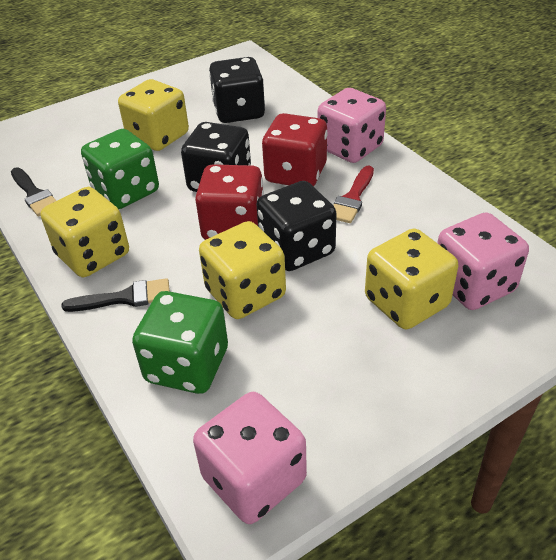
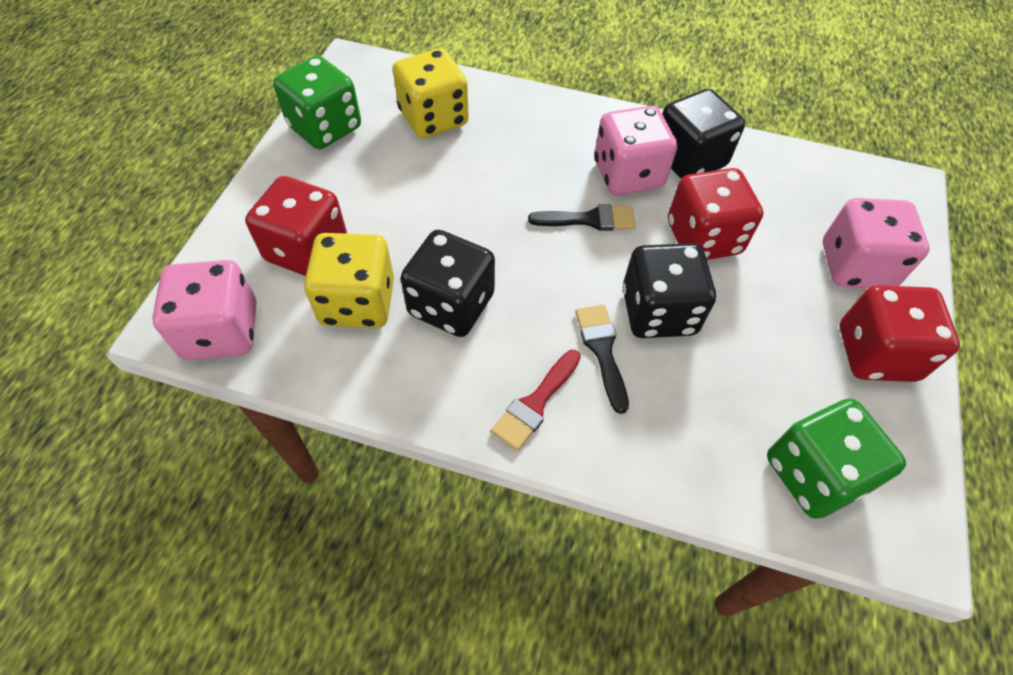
red dice: 2 -> 3
yellow dice: 4 -> 2

